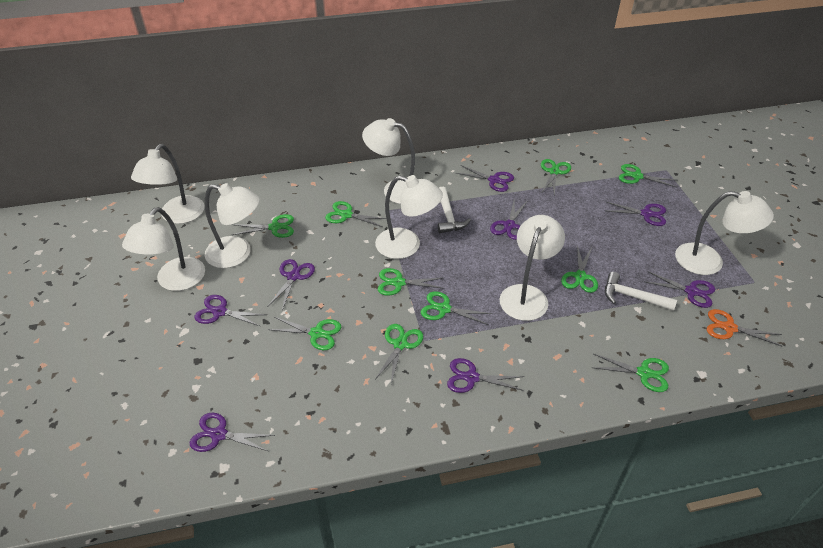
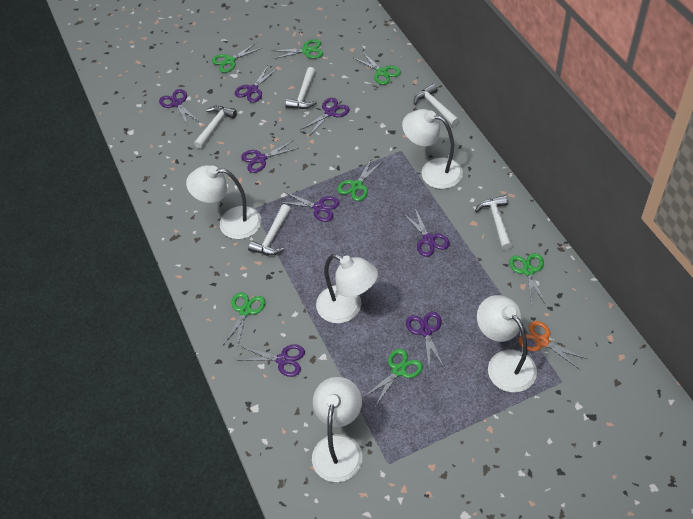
green scissors: 10 -> 7
white hammer: 2 -> 5
white lamp: 7 -> 5

